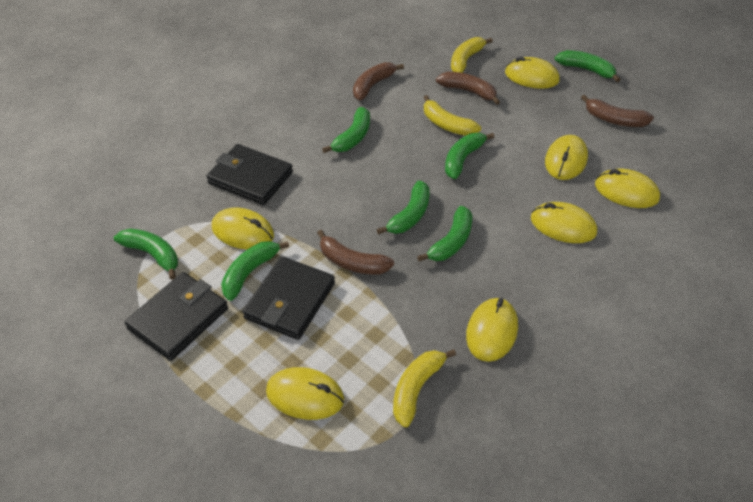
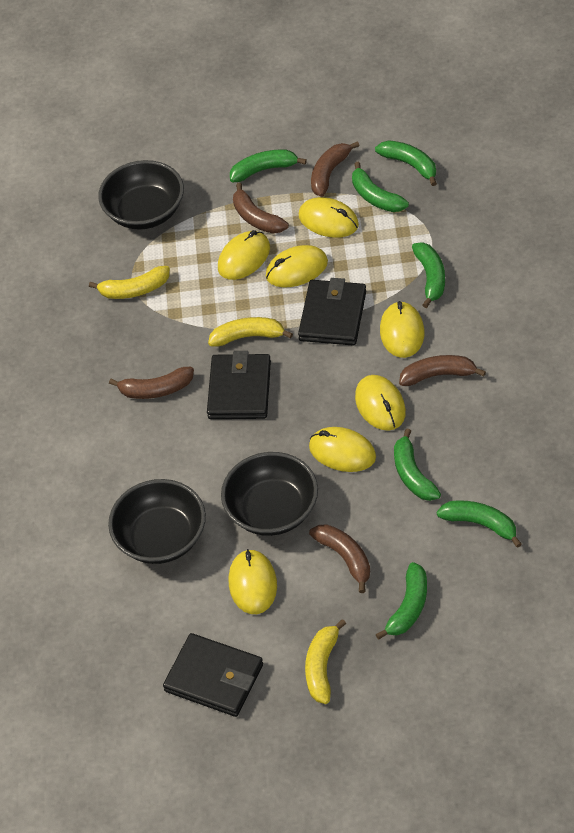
black bowl: 0 -> 3
brown banana: 4 -> 5

